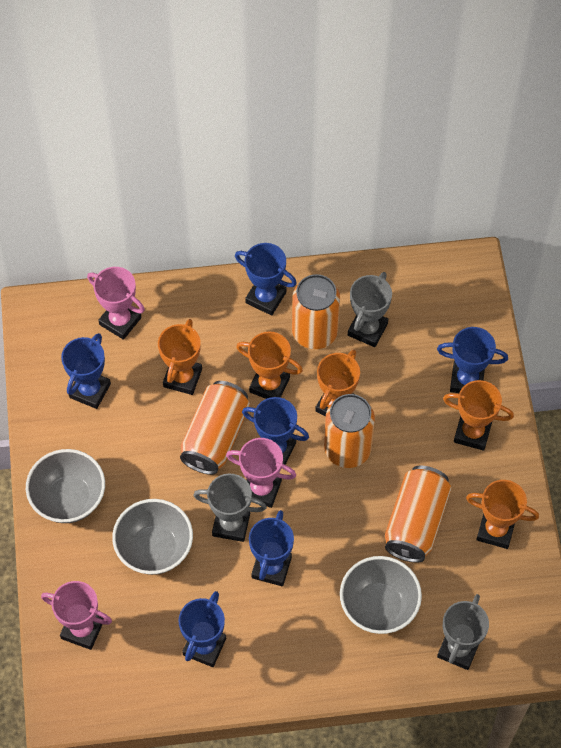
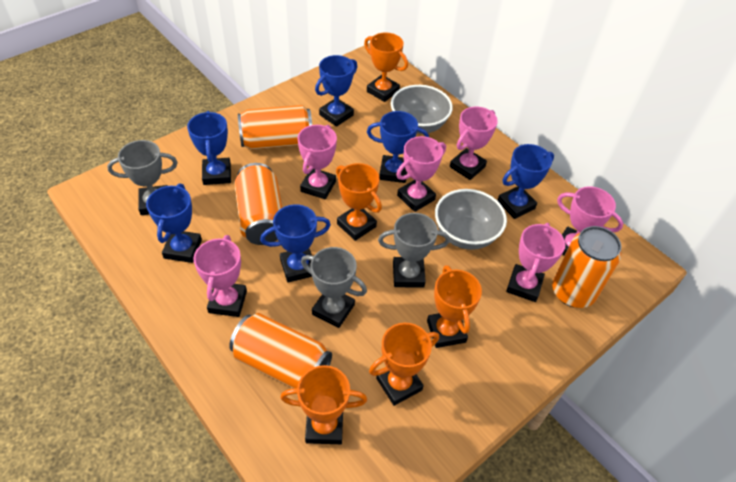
grey bowl: 3 -> 2
pink trophy: 3 -> 6

